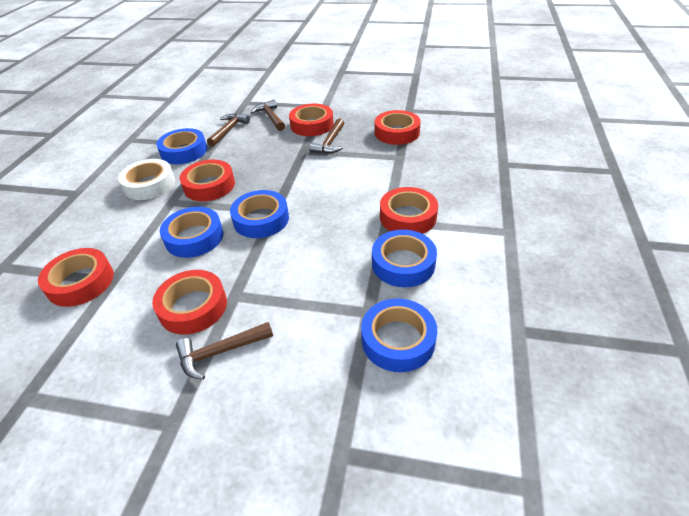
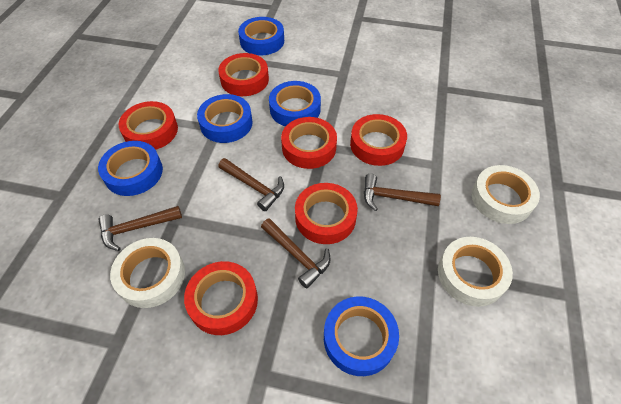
white tape: 1 -> 3

